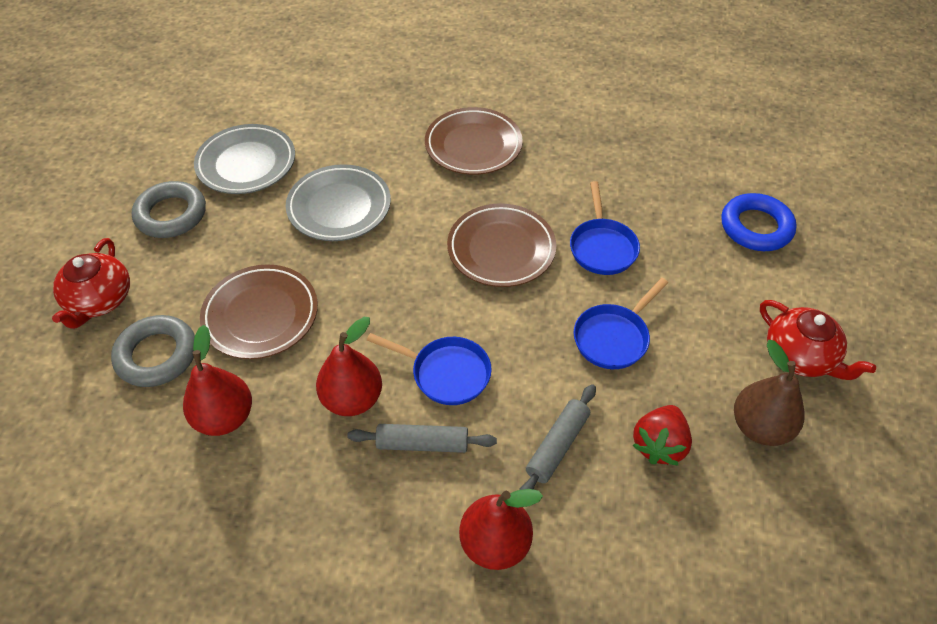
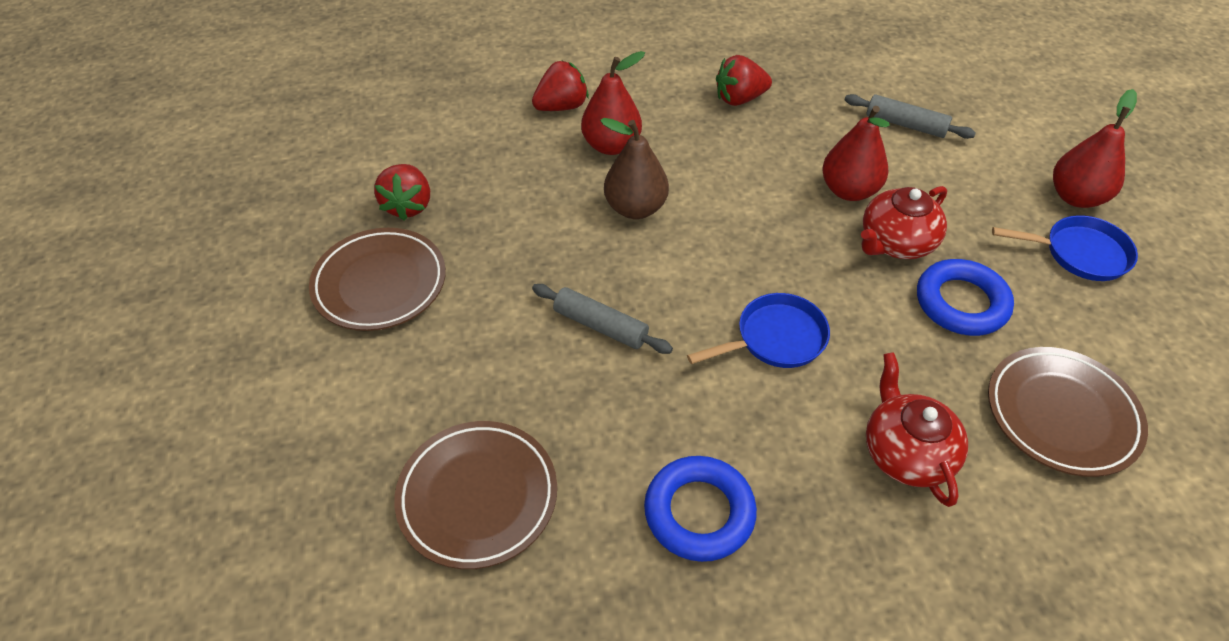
blue pan: 3 -> 2
blue ring: 1 -> 2
grey plate: 2 -> 0
grey ring: 2 -> 0
red strawberry: 1 -> 3

